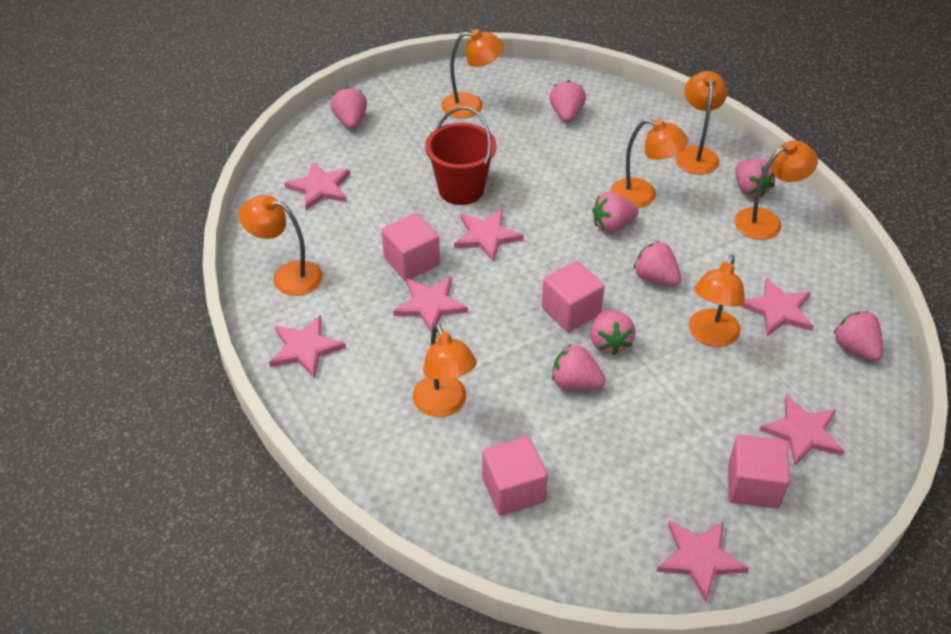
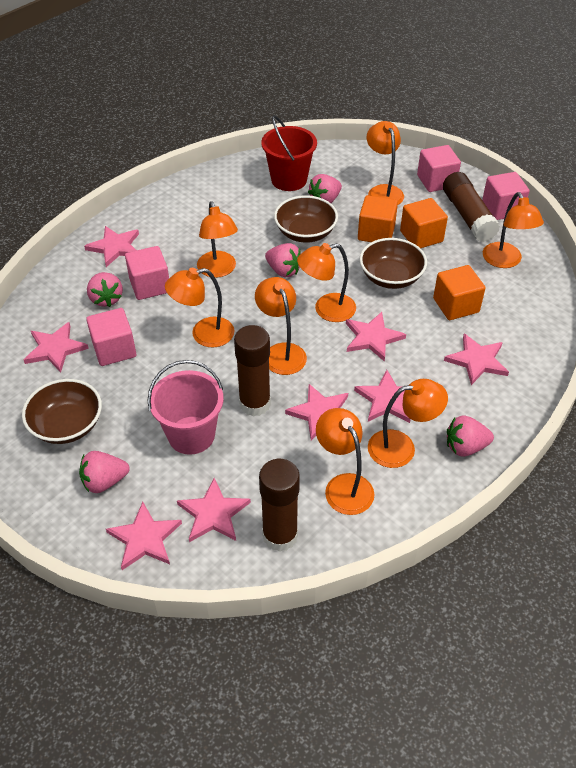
brown bowl: 0 -> 3
brown glue stick: 0 -> 3
orange cube: 0 -> 3
orange lamp: 7 -> 8
pink bucket: 0 -> 1
pink star: 7 -> 8
pink strawberry: 8 -> 5

